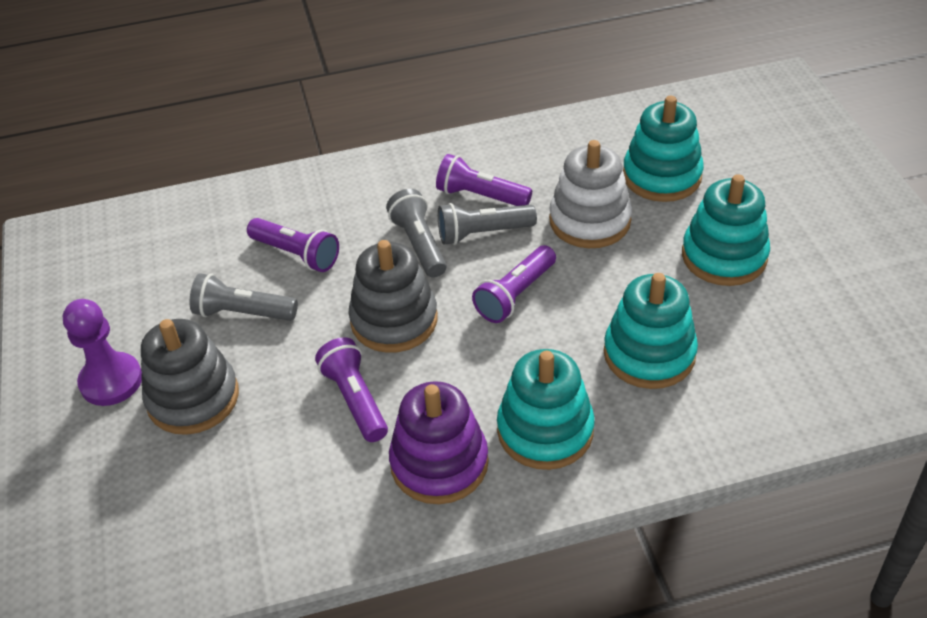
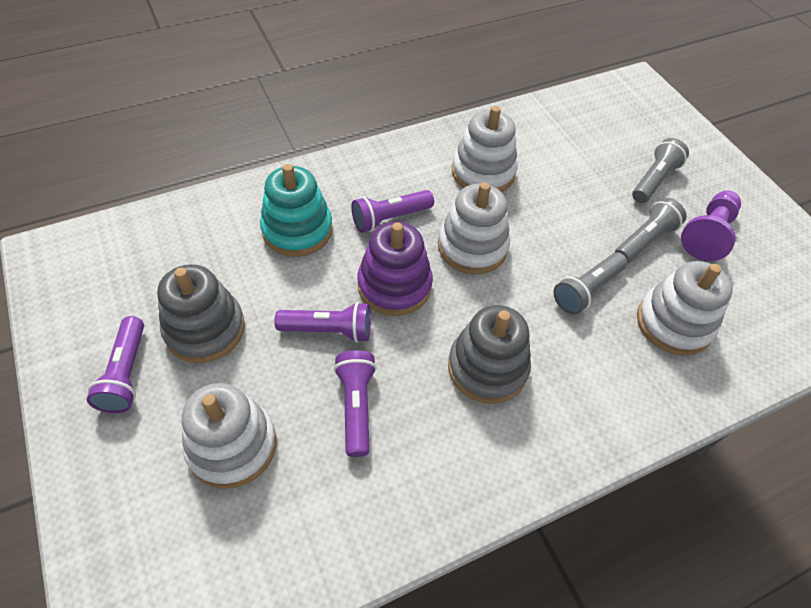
turquoise stacking toy: 4 -> 1
white stacking toy: 1 -> 4

